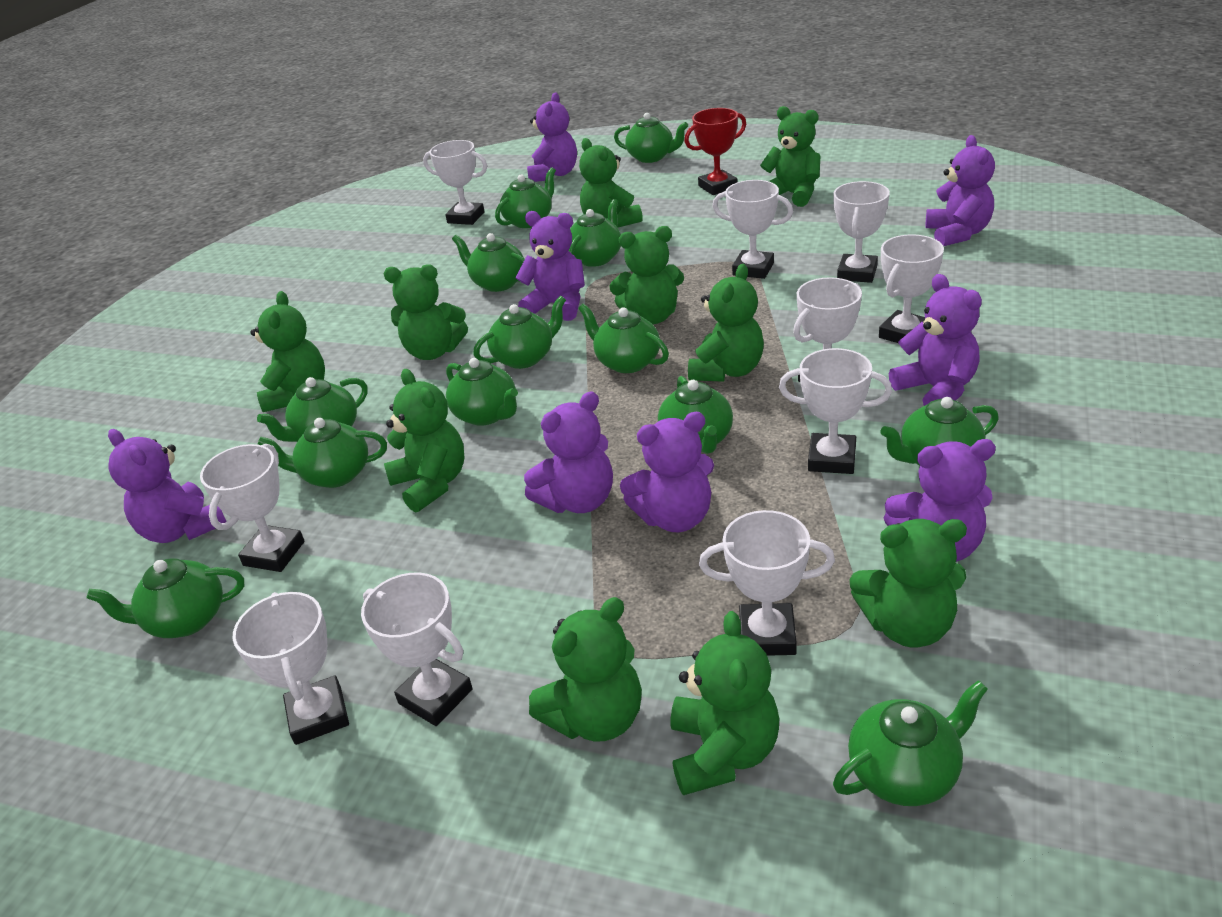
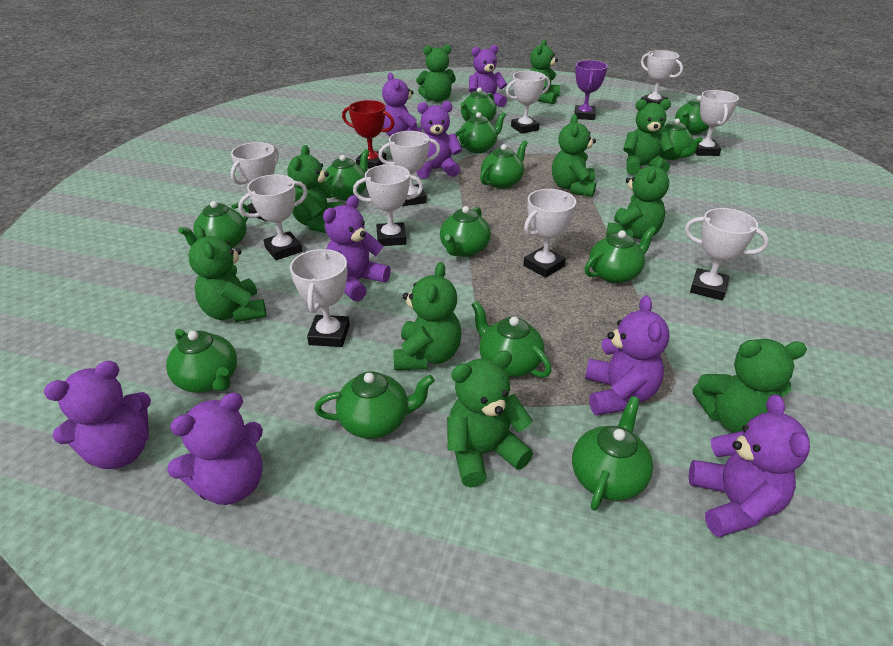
purple trophy: 0 -> 1

